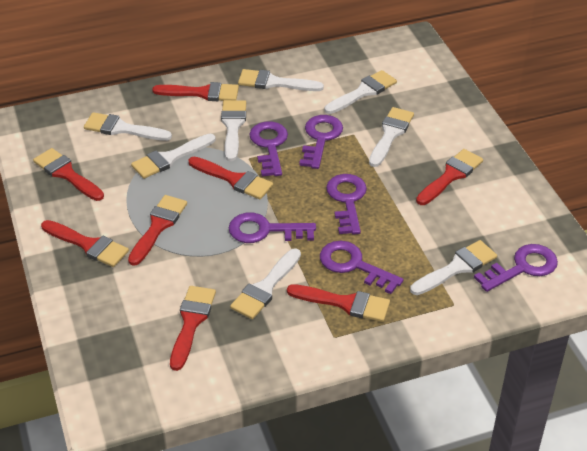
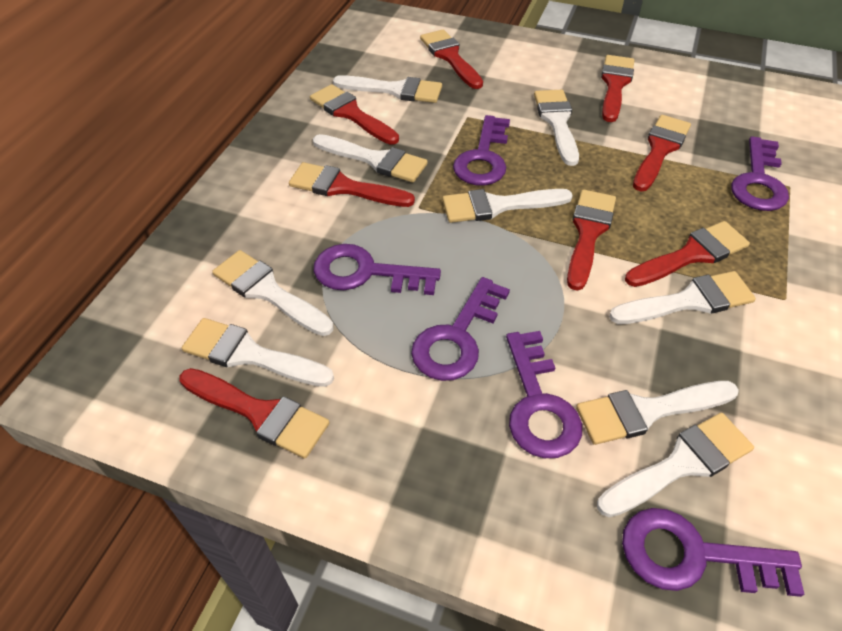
white brush: 8 -> 9

